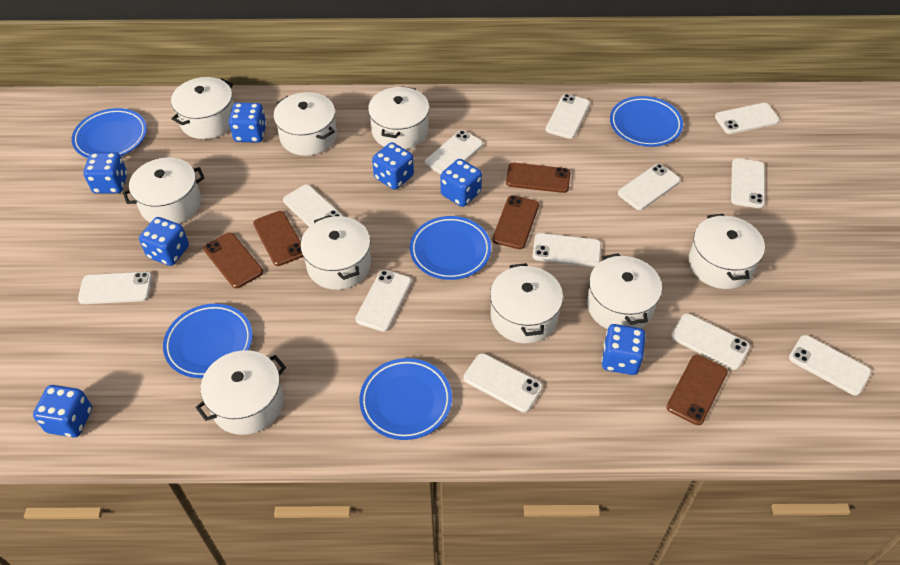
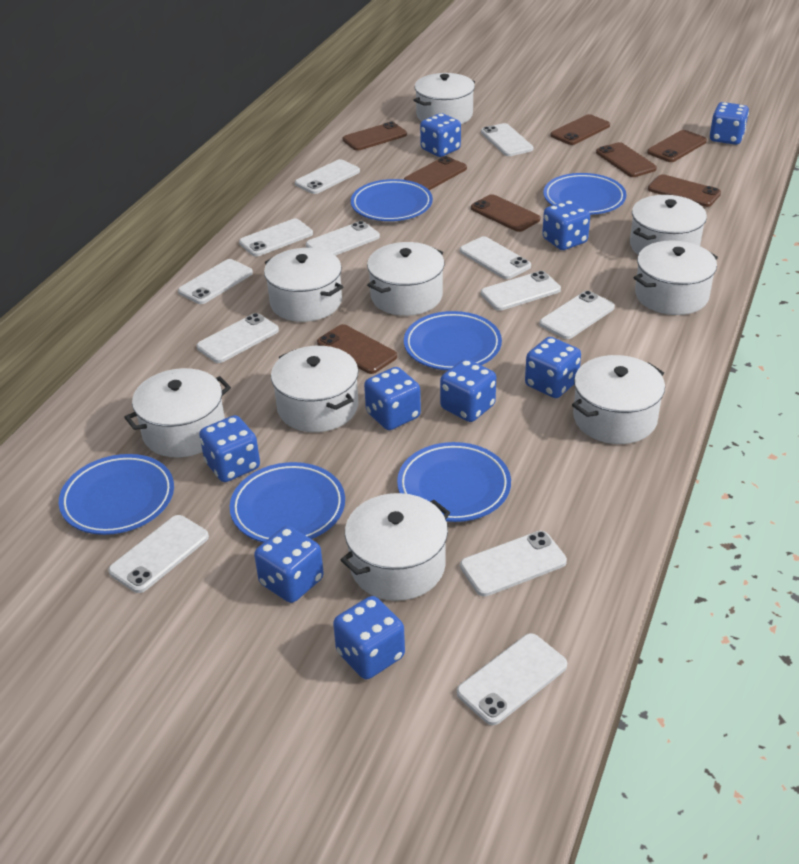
blue dice: 7 -> 9
blue plate: 5 -> 6
brown phone: 5 -> 8

